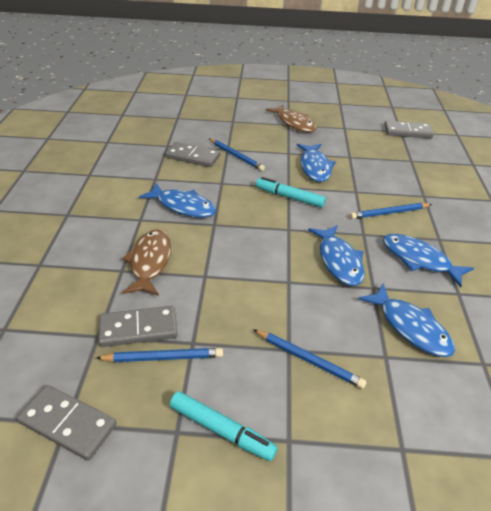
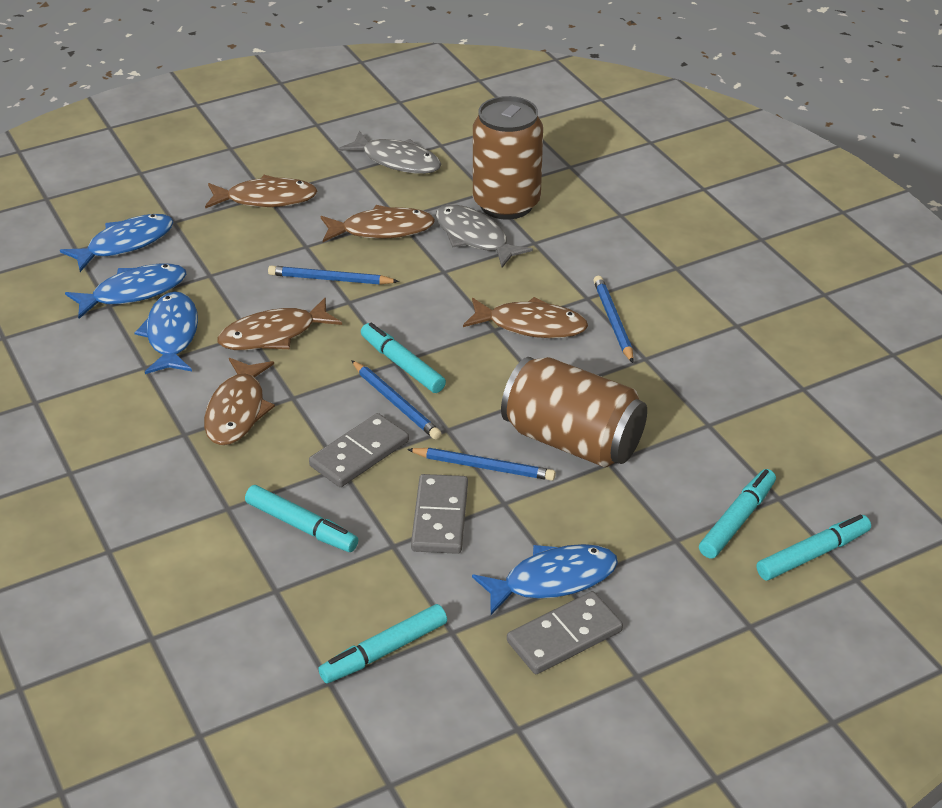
blue fish: 5 -> 4
brown can: 0 -> 2
brown fish: 2 -> 5
grey domino: 4 -> 3
grey fish: 0 -> 2
turquoise marker: 2 -> 5

